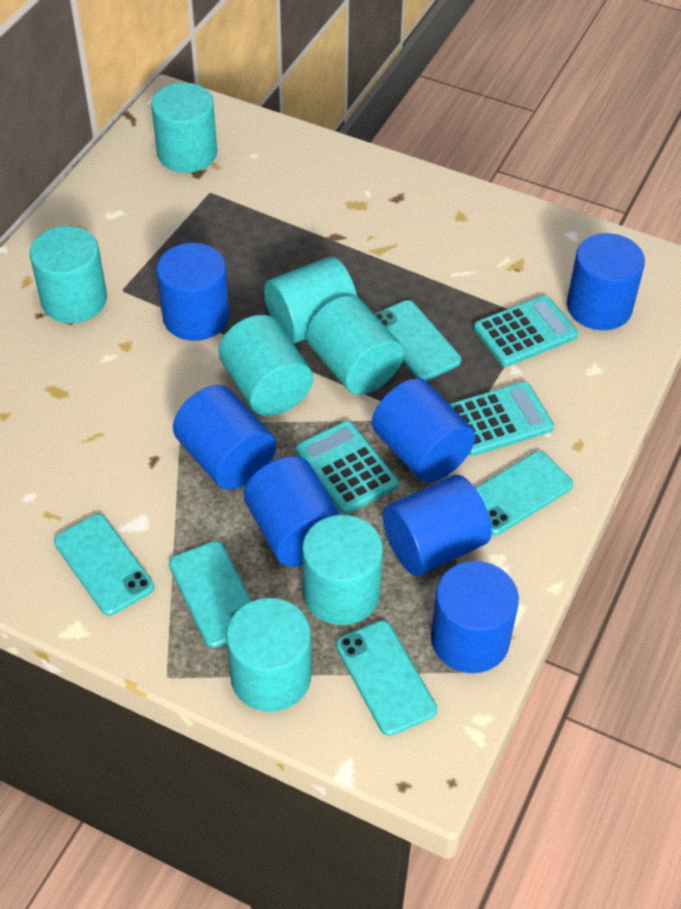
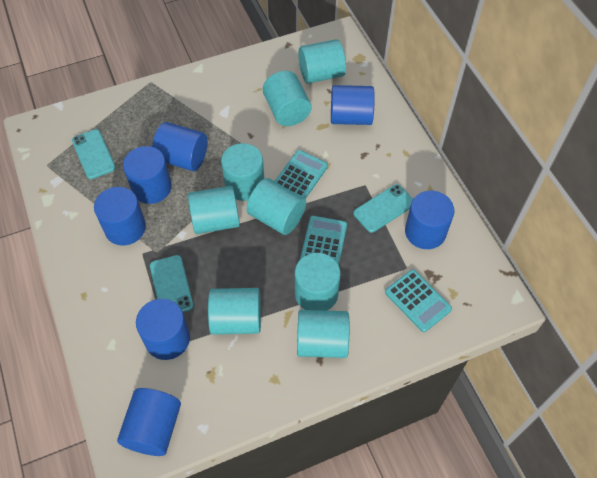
turquoise cylinder: 7 -> 8
turquoise phone: 5 -> 3

